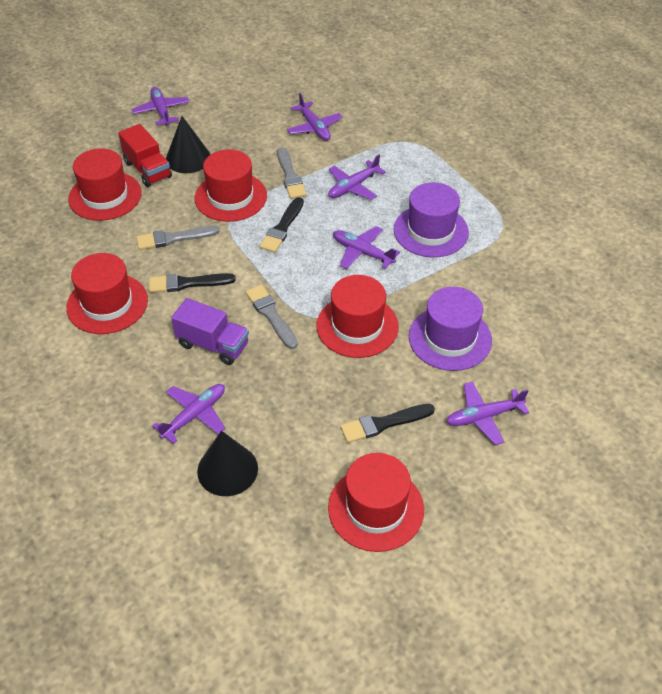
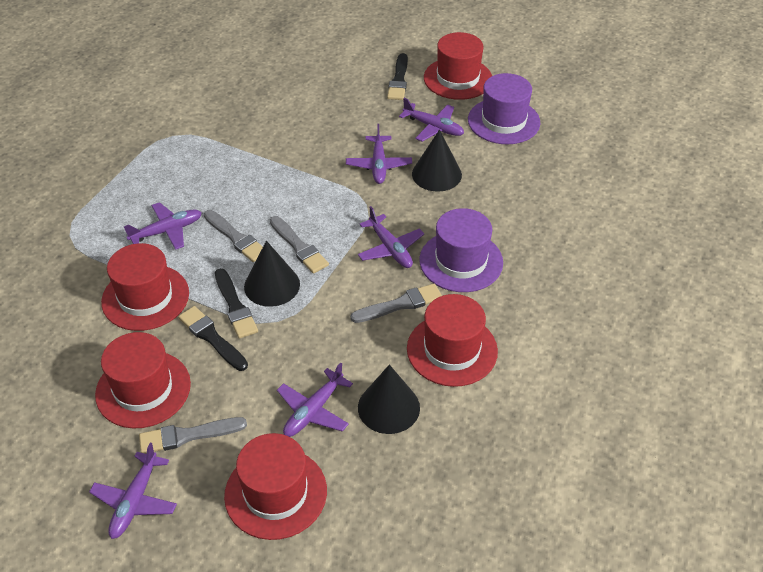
black cone: 2 -> 3
grey brush: 3 -> 4
purple truck: 1 -> 0
red truck: 1 -> 0

